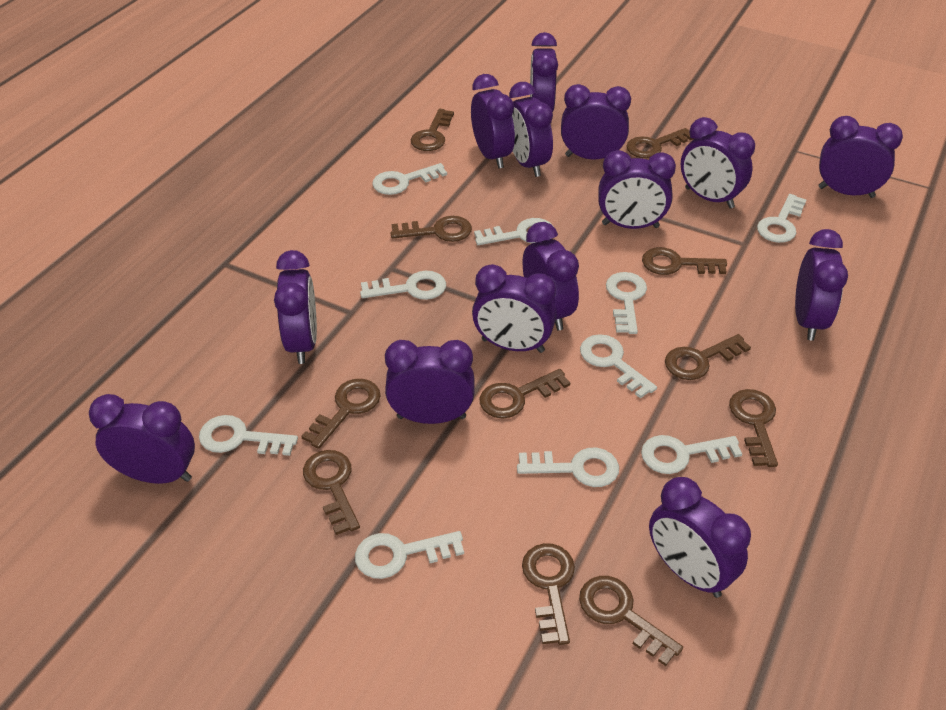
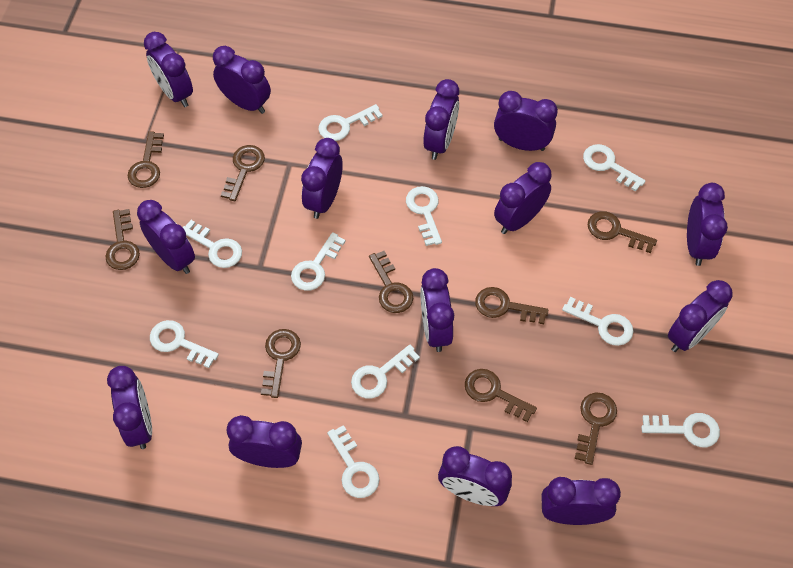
brown key: 11 -> 9

